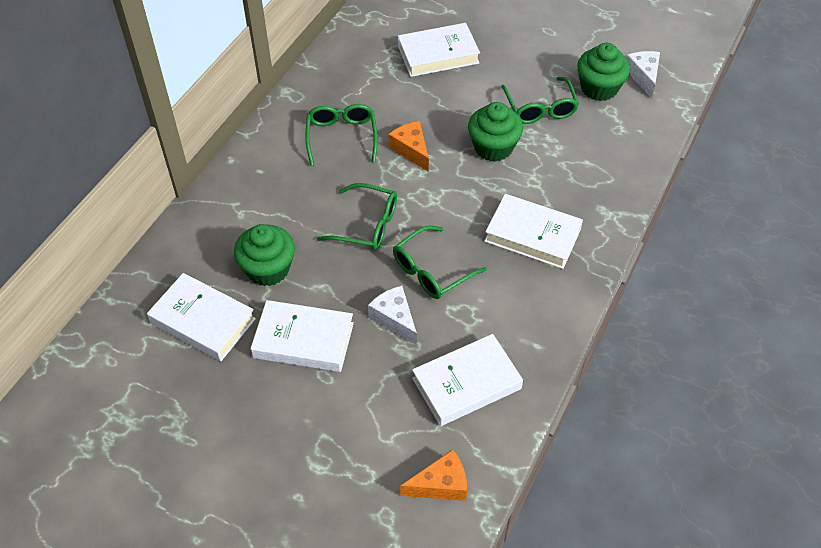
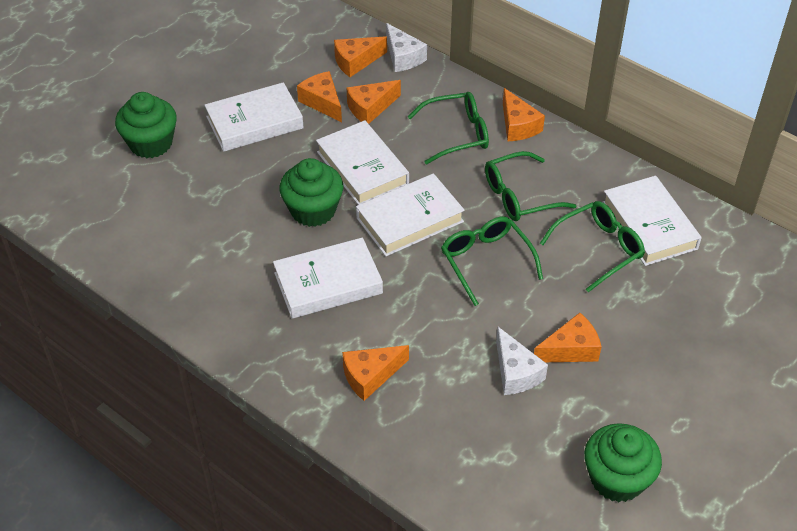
orange cheese: 2 -> 6

